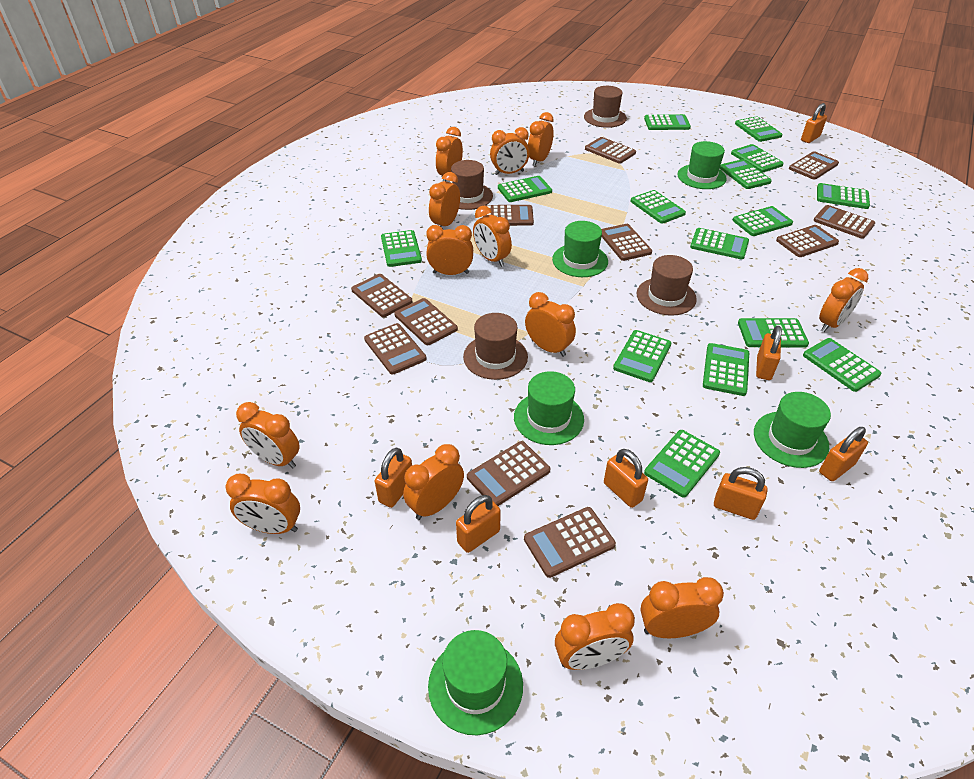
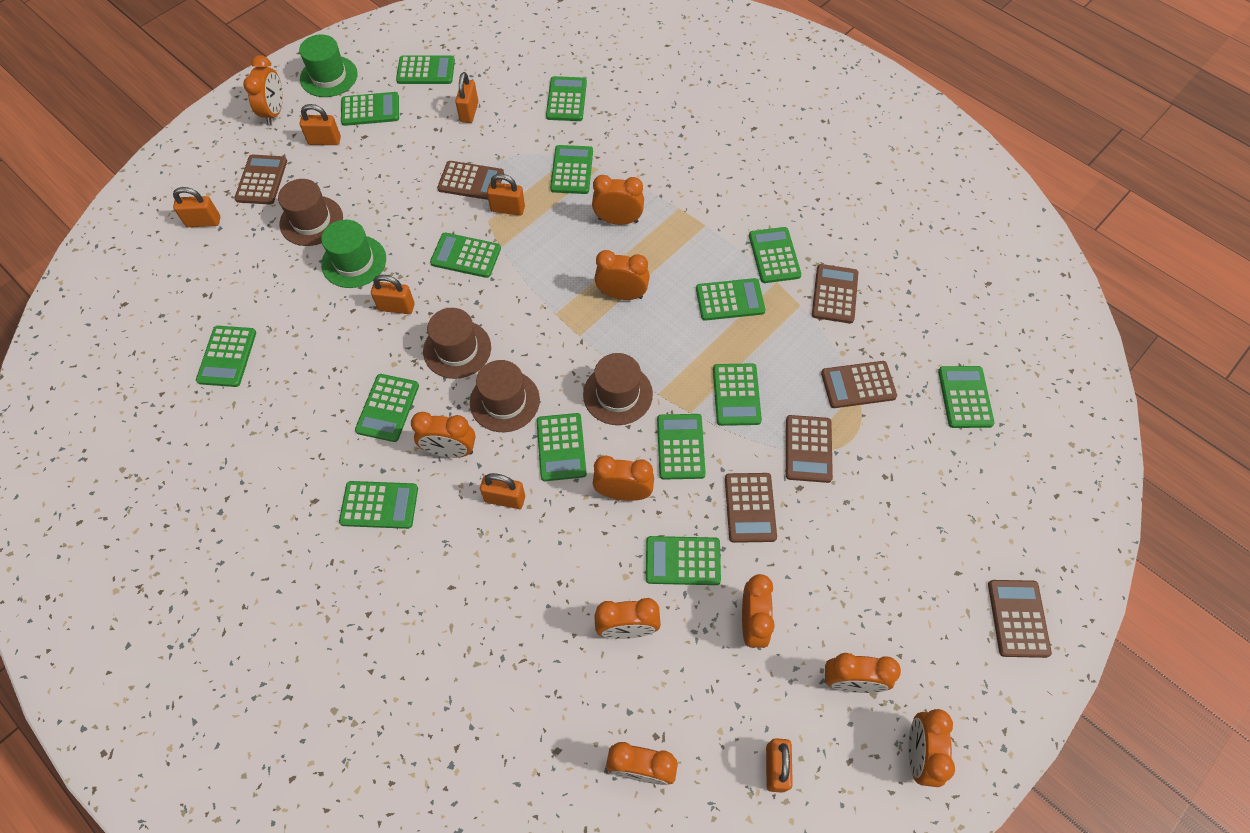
brown calculator: 11 -> 7
green hat: 5 -> 2
orange clock: 13 -> 10

